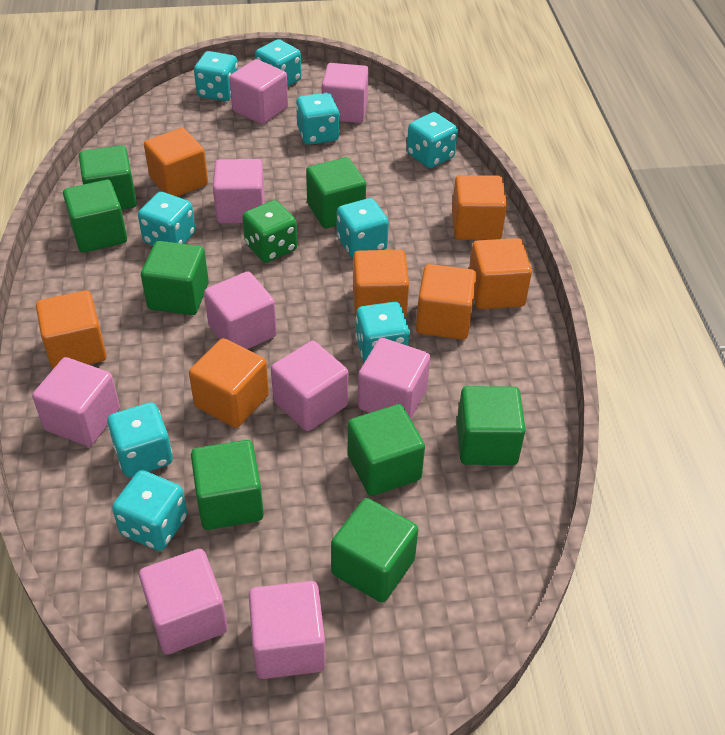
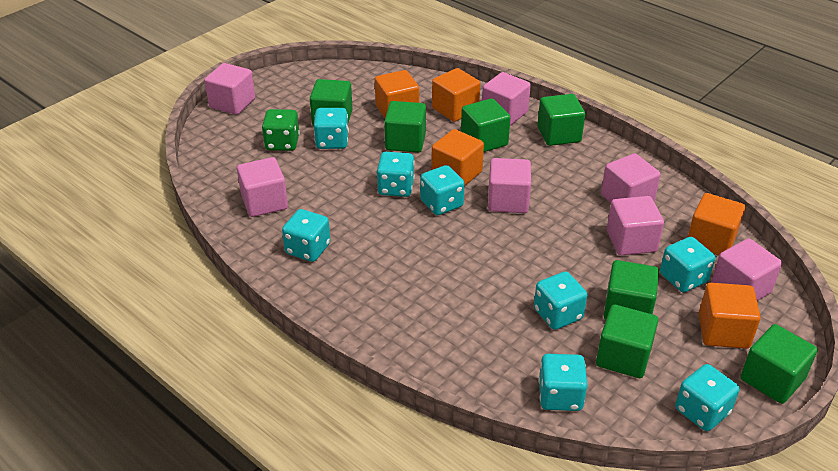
green cube: 8 -> 7
orange cube: 7 -> 5
pink cube: 9 -> 7
turquoise dice: 9 -> 8

